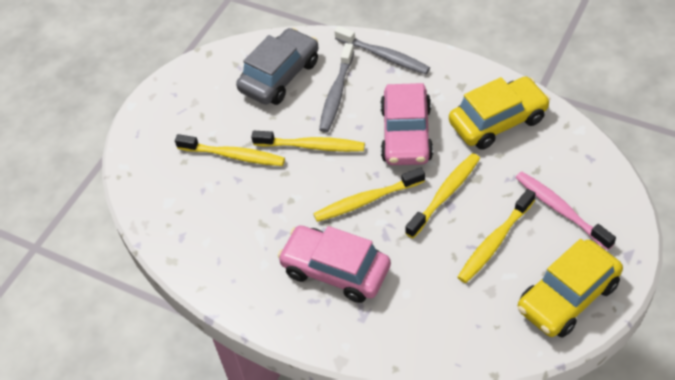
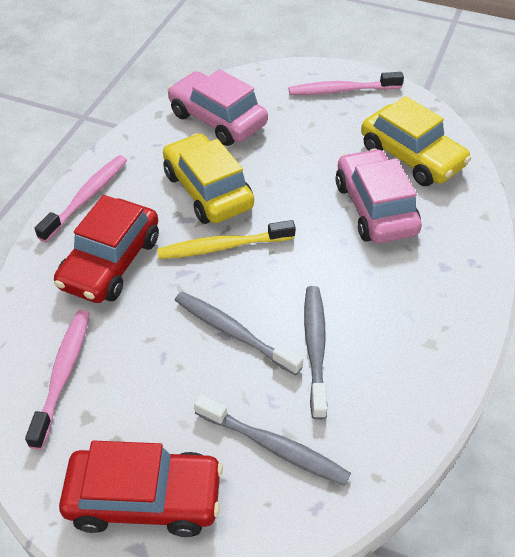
grey car: 1 -> 0
grey toothbrush: 2 -> 3
pink toothbrush: 1 -> 3
red car: 0 -> 2
yellow toothbrush: 5 -> 1

